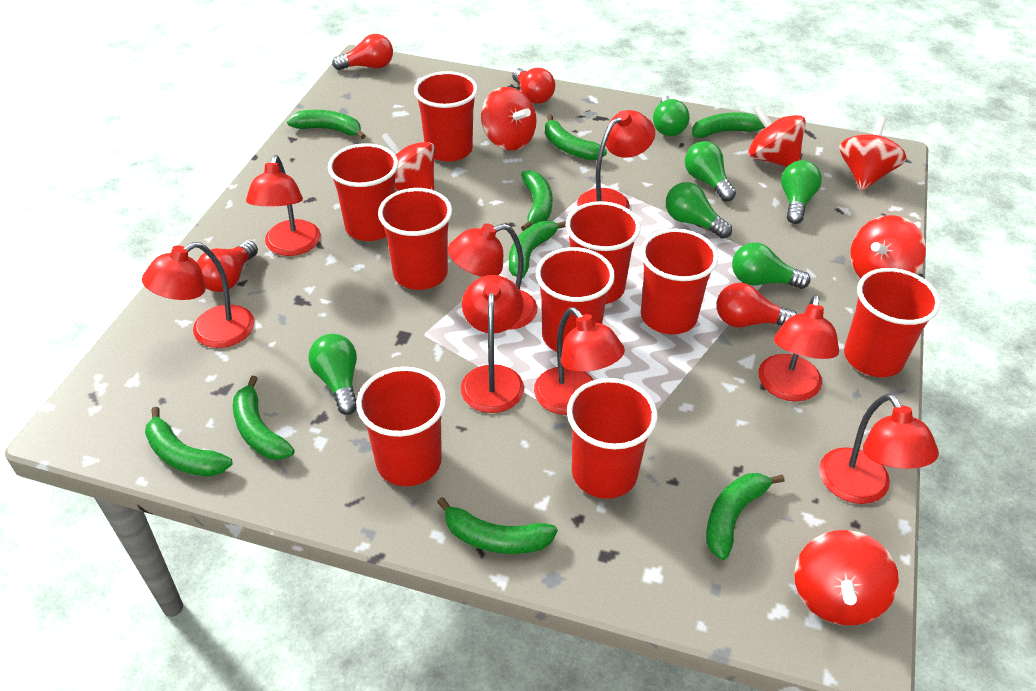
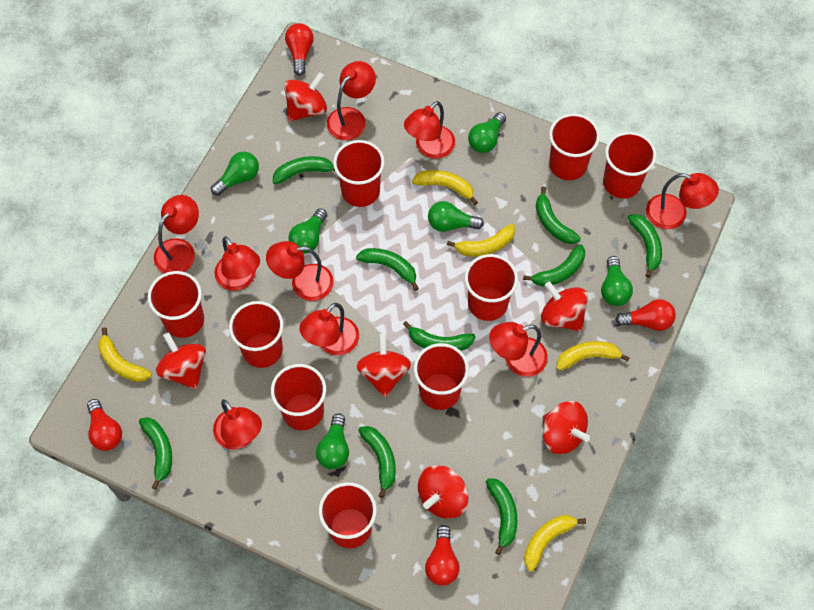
red lamp: 8 -> 9
yellow banana: 0 -> 5

